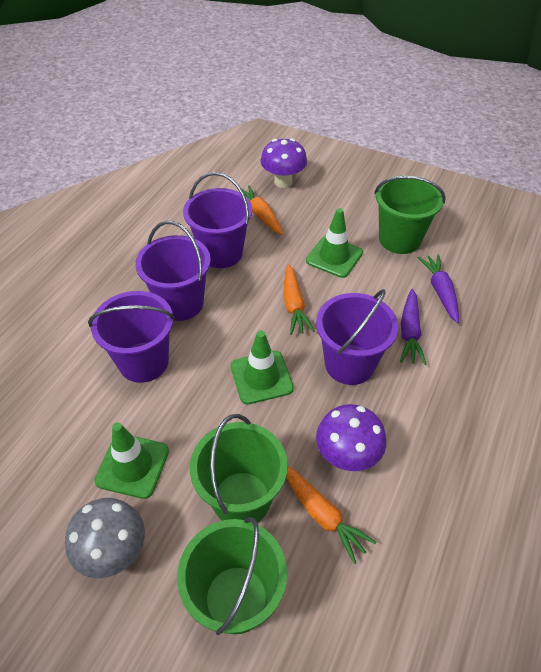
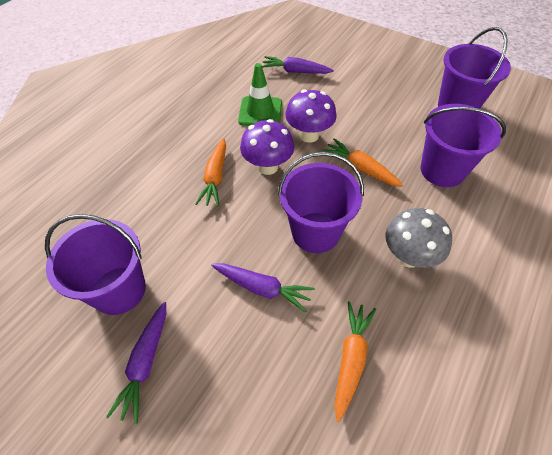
green bucket: 3 -> 0
green traffic cone: 3 -> 1
purple carrot: 2 -> 3

